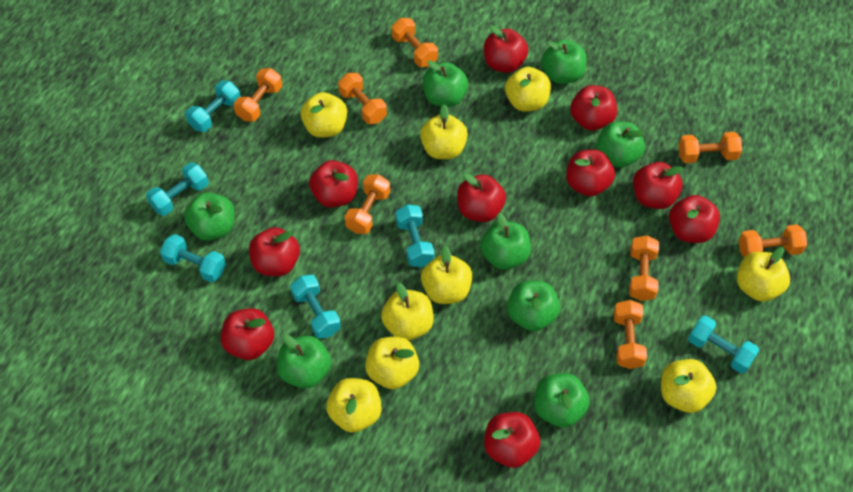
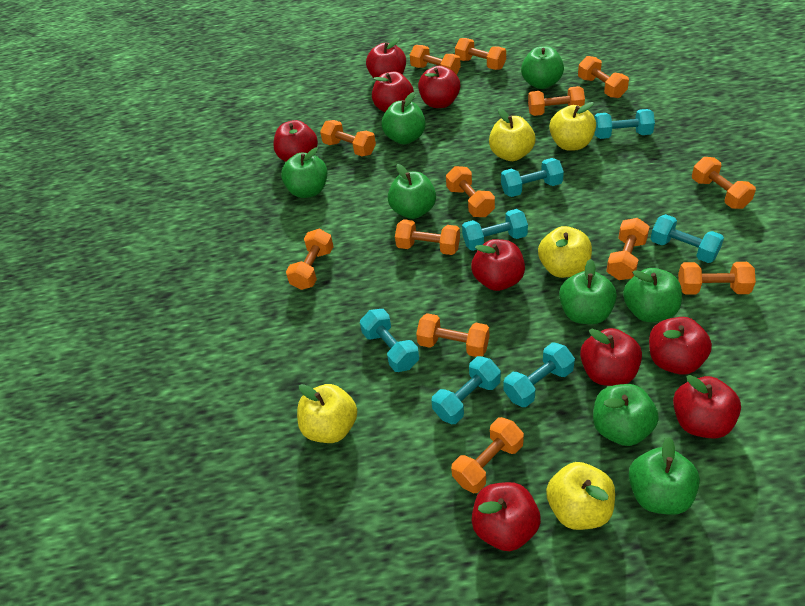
orange dumbbell: 8 -> 13
red apple: 10 -> 9
turquoise dumbbell: 6 -> 7
yellow apple: 9 -> 5

